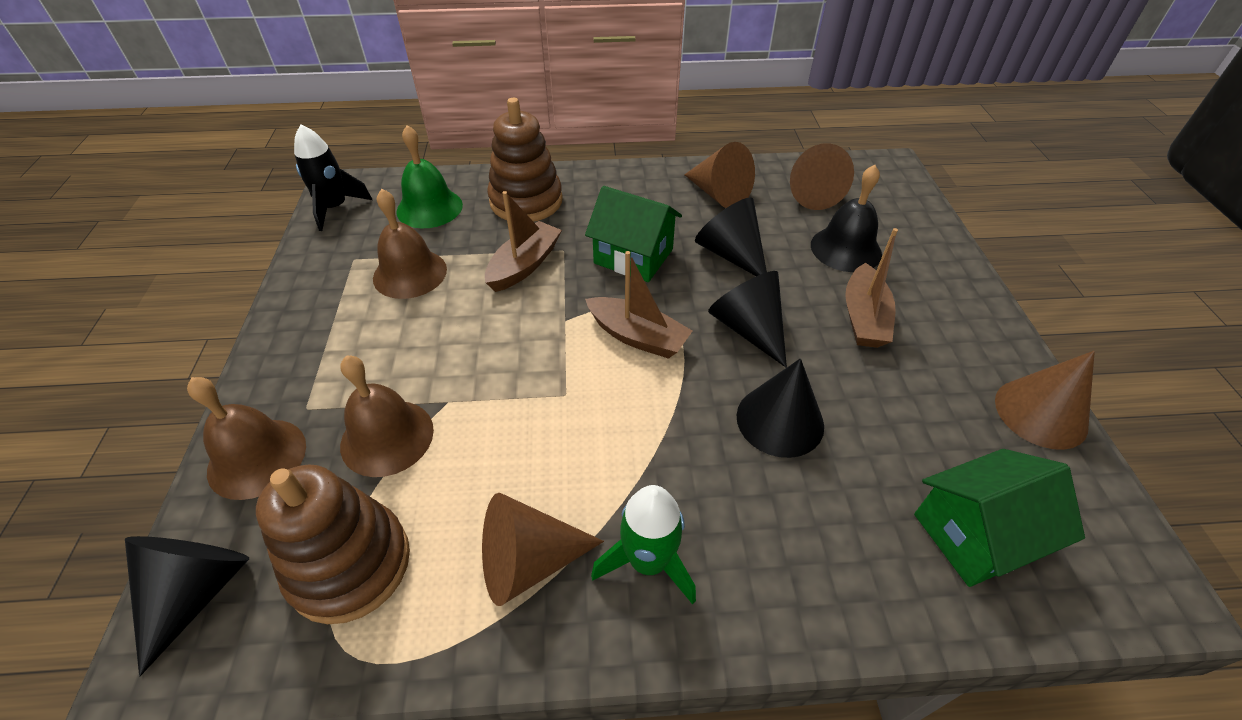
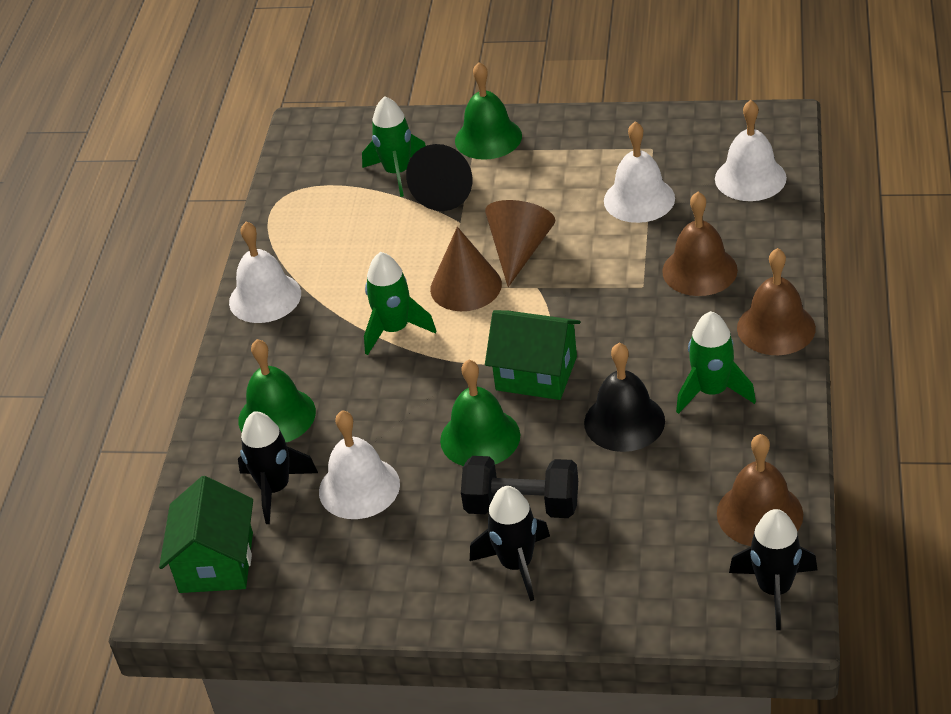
black cone: 4 -> 1
black dumbbell: 0 -> 1
black rocket: 1 -> 3
brown boat: 3 -> 0
brown cone: 4 -> 2
brown stacking toy: 2 -> 0
green bell: 1 -> 3
green rocket: 1 -> 3
white bell: 0 -> 4

